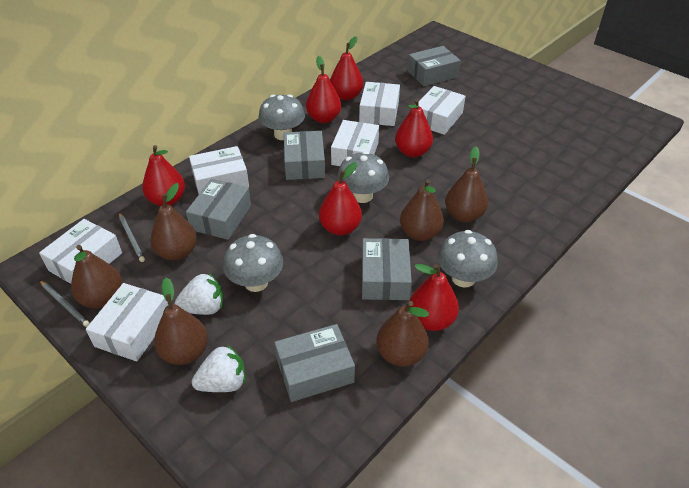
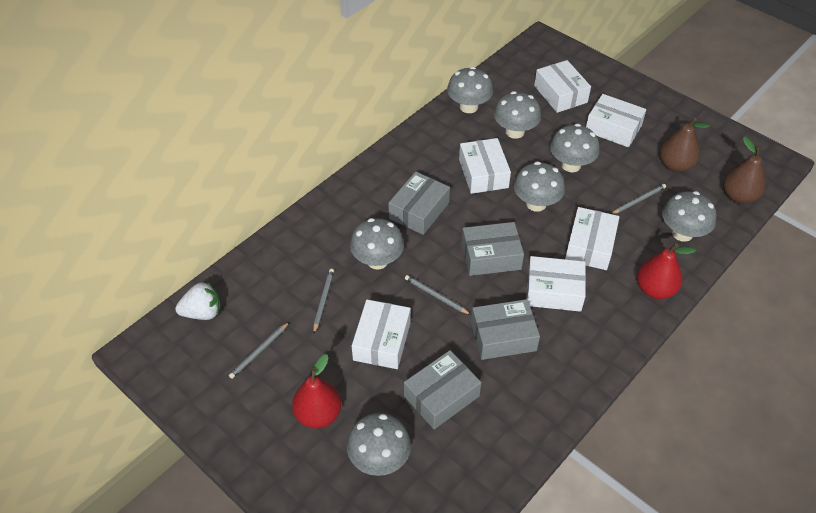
brown pear: 6 -> 2
grey box: 5 -> 4
grey mushroom: 4 -> 7
grey pencil: 2 -> 4
red pear: 6 -> 2
white strawberry: 2 -> 1

